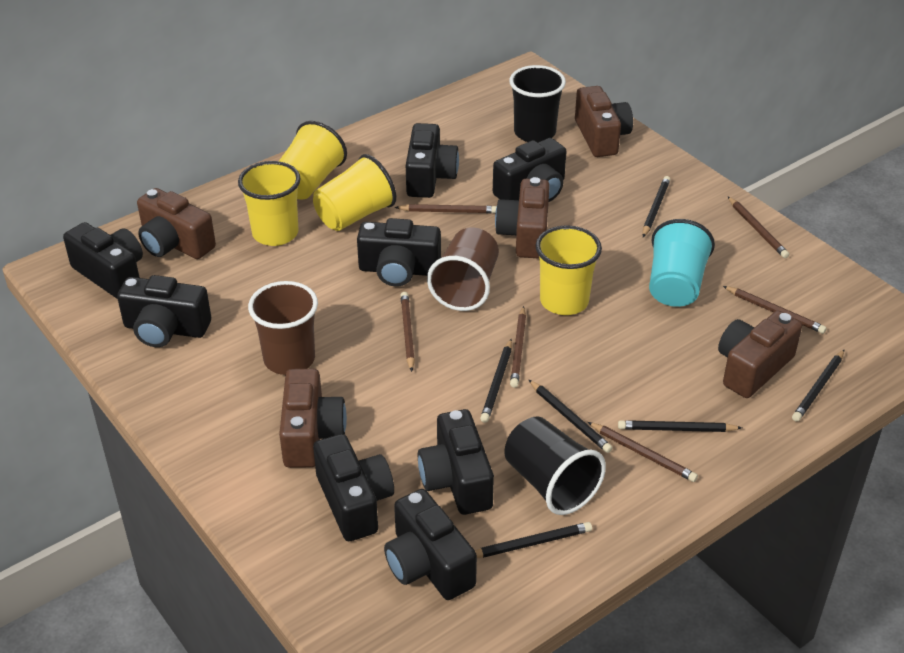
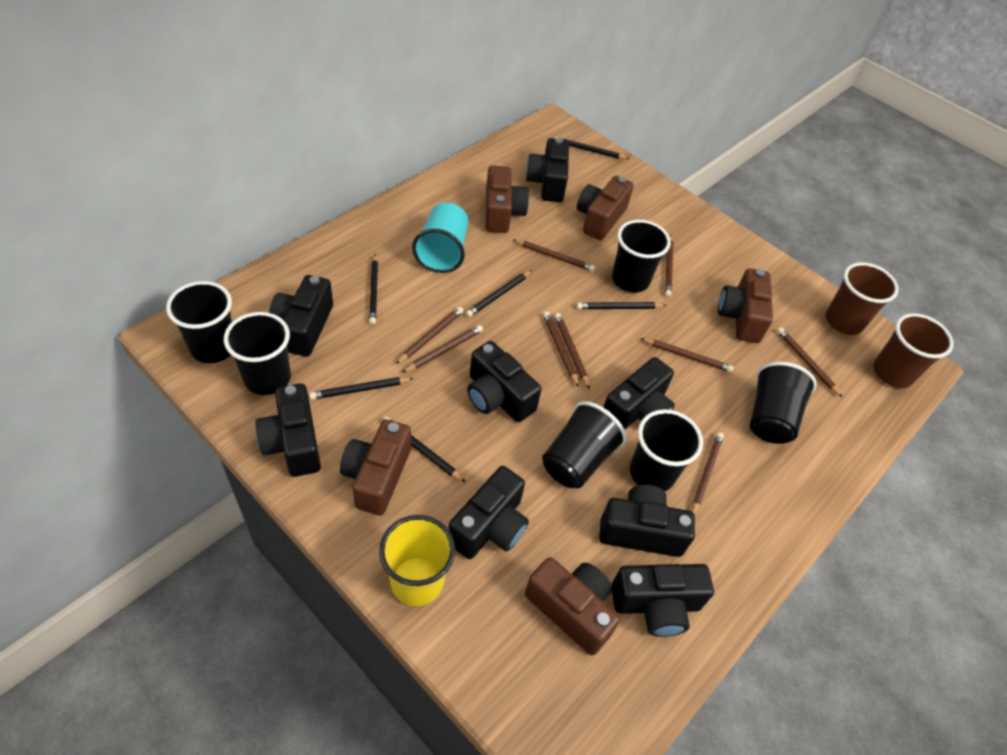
black cup: 2 -> 6
brown pencil: 6 -> 9
yellow cup: 4 -> 1

